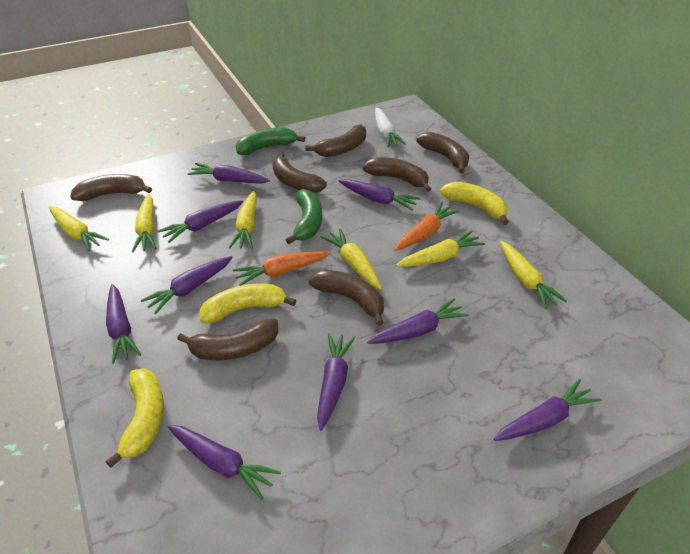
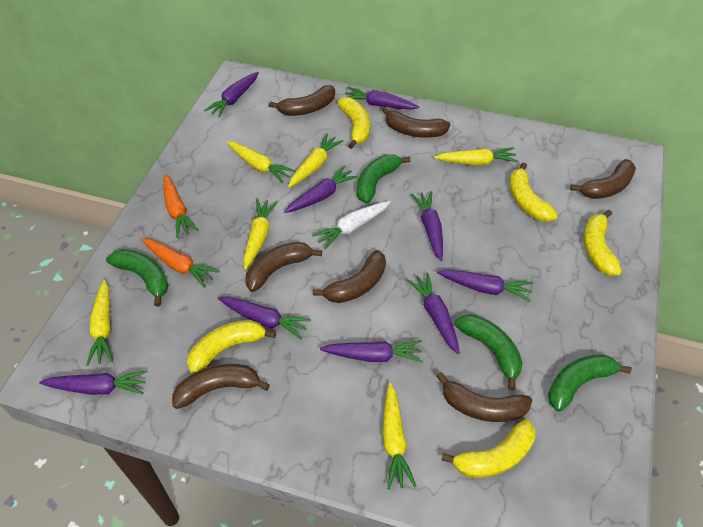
green banana: 2 -> 4
yellow banana: 3 -> 5

